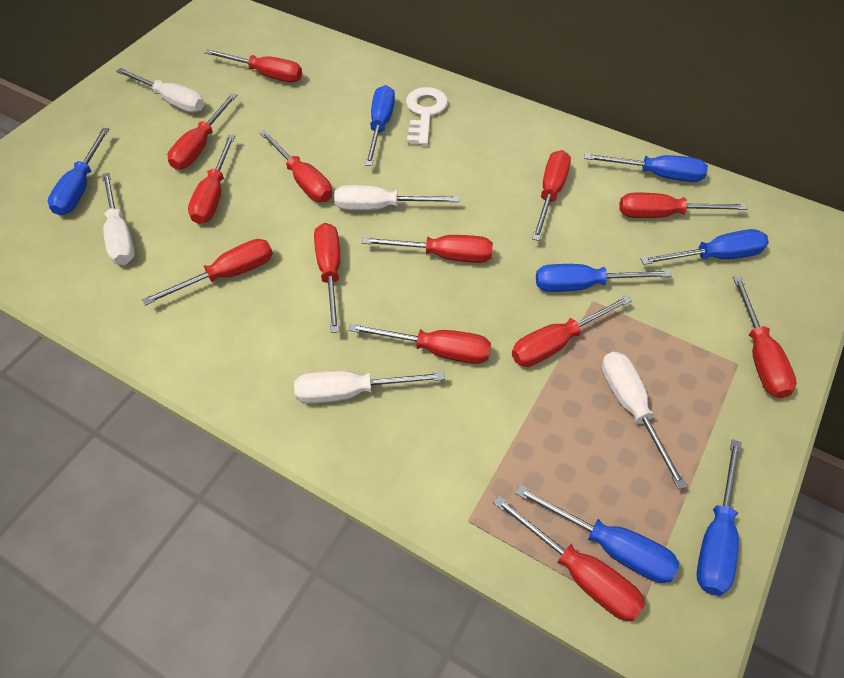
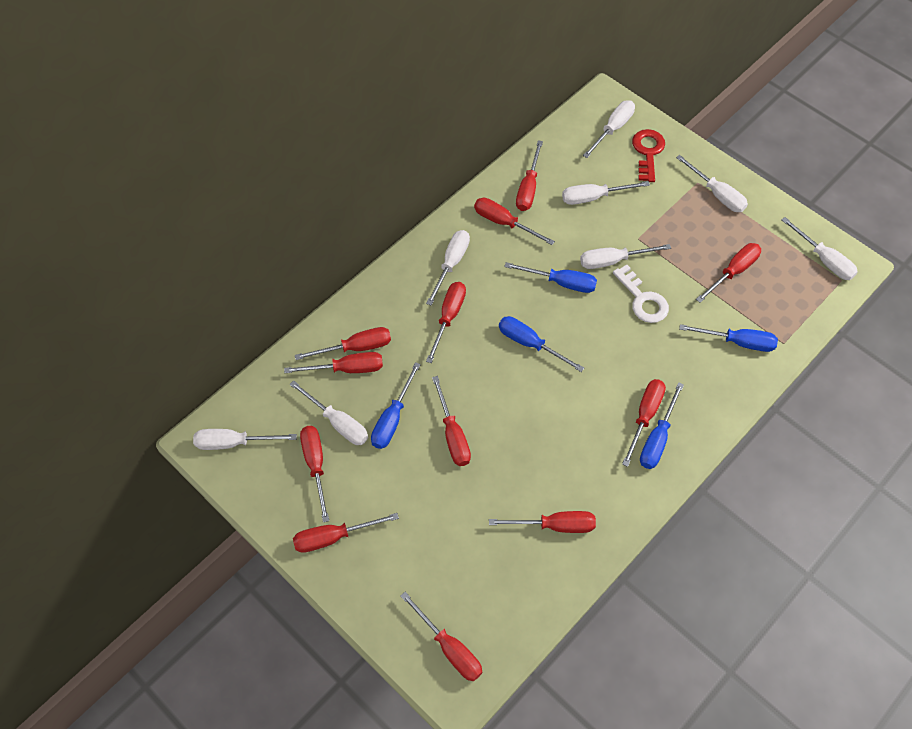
blue screwdriver: 7 -> 5
red key: 0 -> 1
red screwdriver: 13 -> 12
white screwdriver: 5 -> 8

